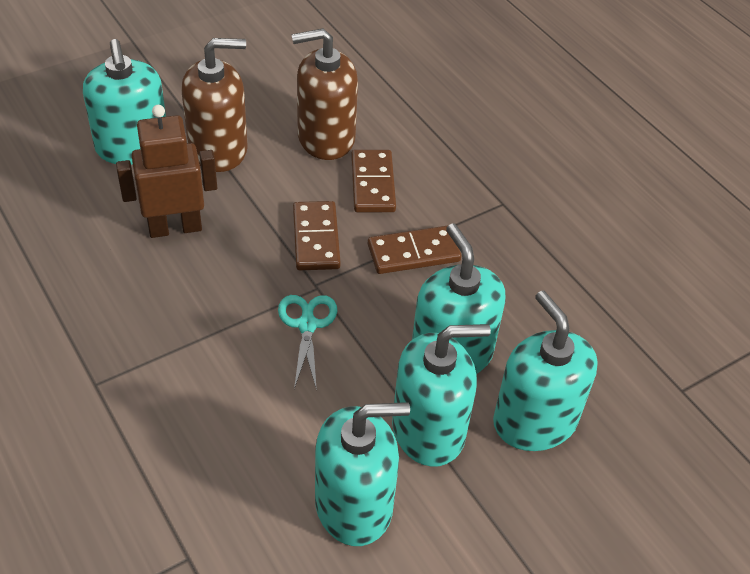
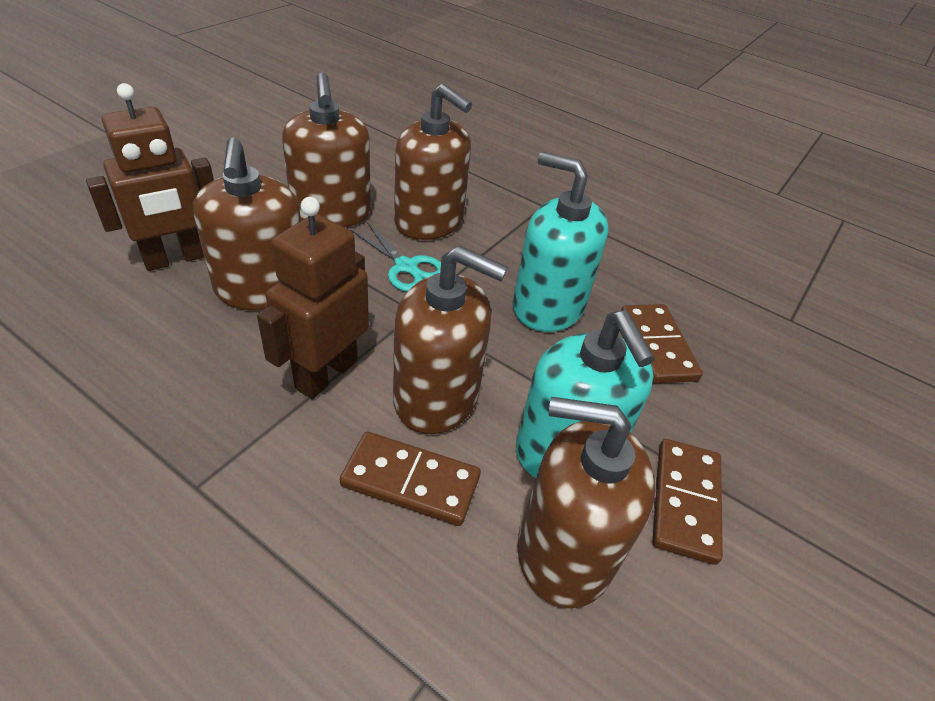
brown robot: 1 -> 2
brown soap dispenser: 2 -> 5
turquoise soap dispenser: 5 -> 2

